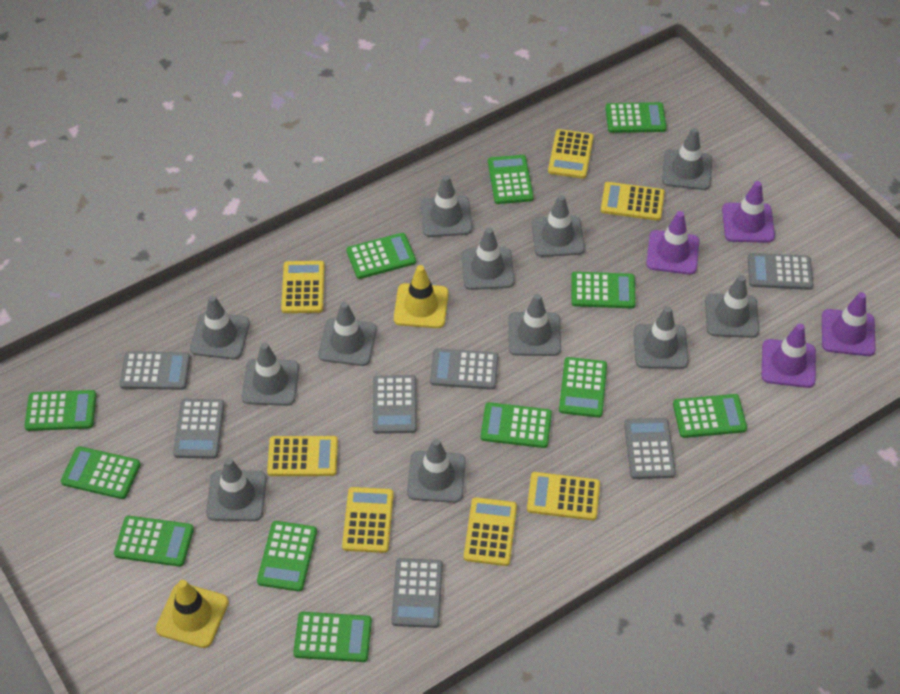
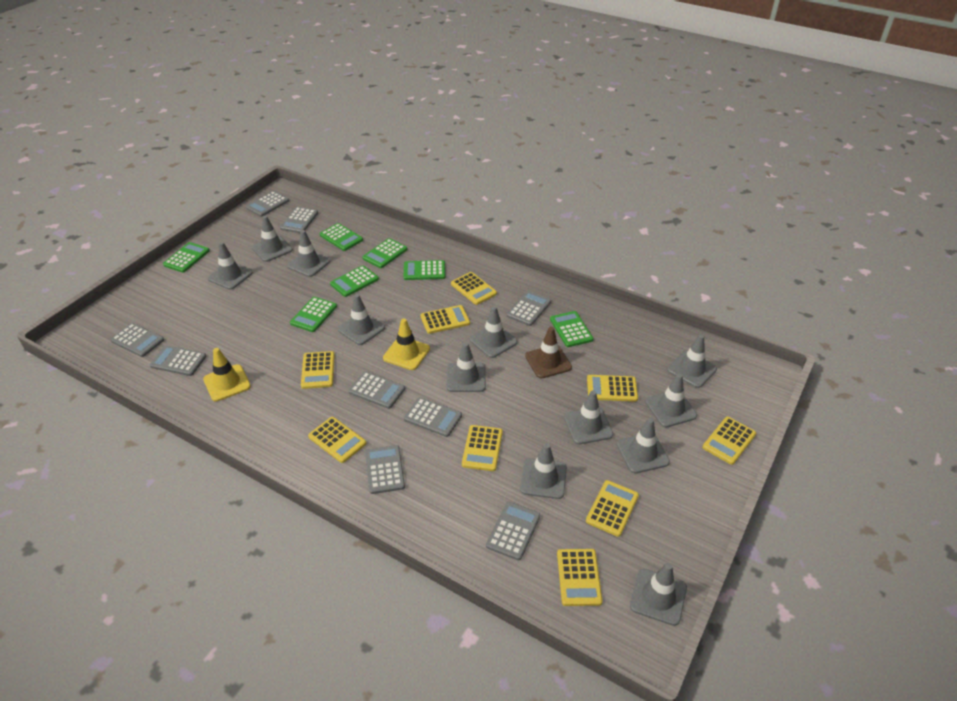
brown traffic cone: 0 -> 1
green calculator: 12 -> 7
grey calculator: 7 -> 9
purple traffic cone: 4 -> 0
yellow calculator: 7 -> 9

